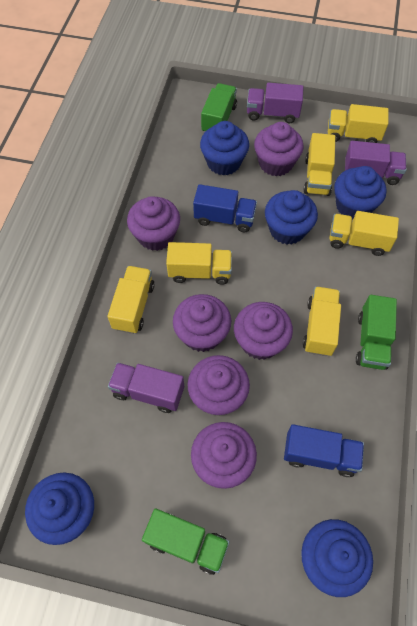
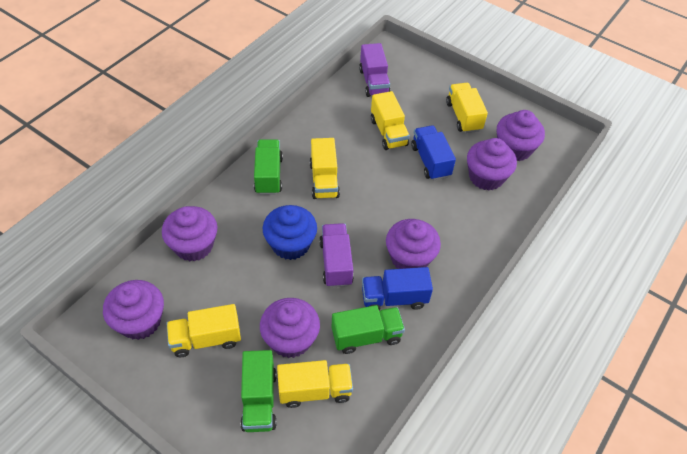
blue cupcake: 5 -> 1
purple truck: 3 -> 2
yellow truck: 6 -> 5

